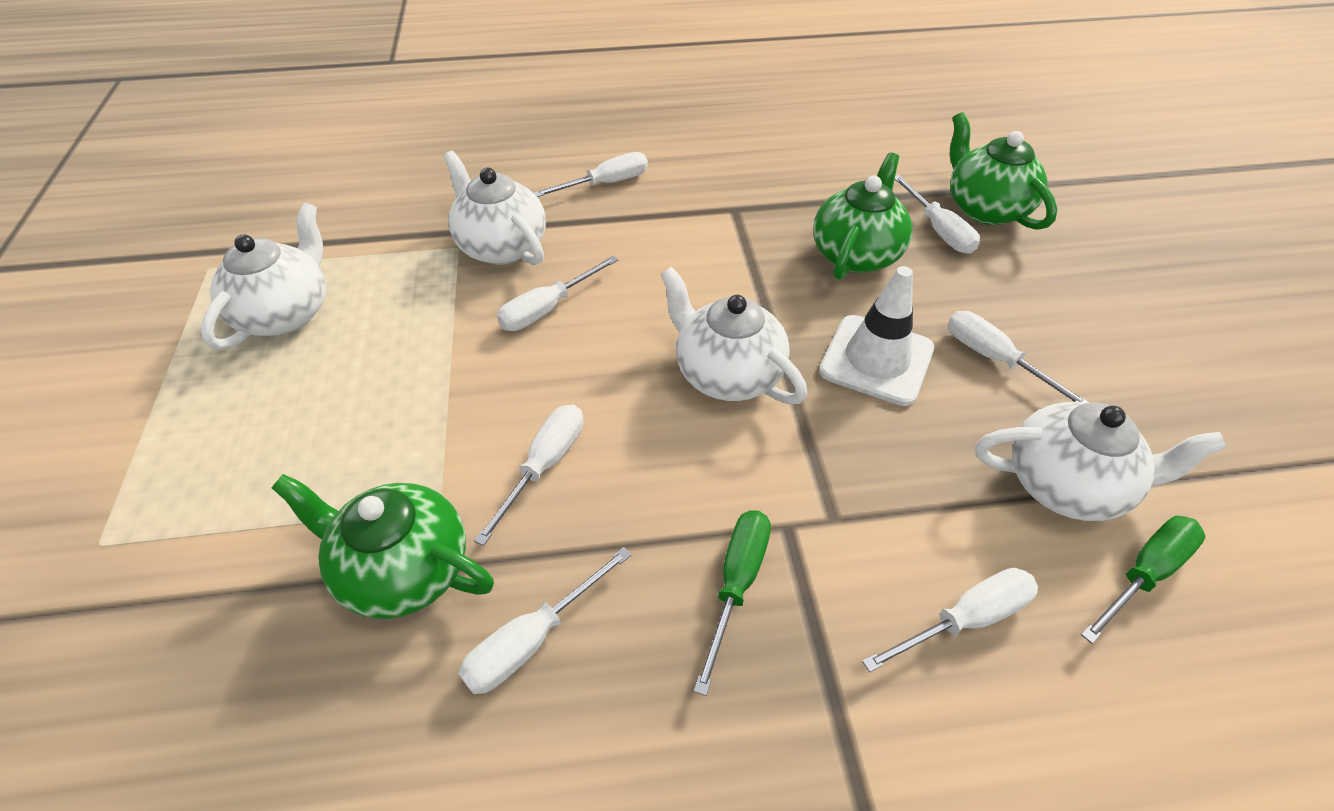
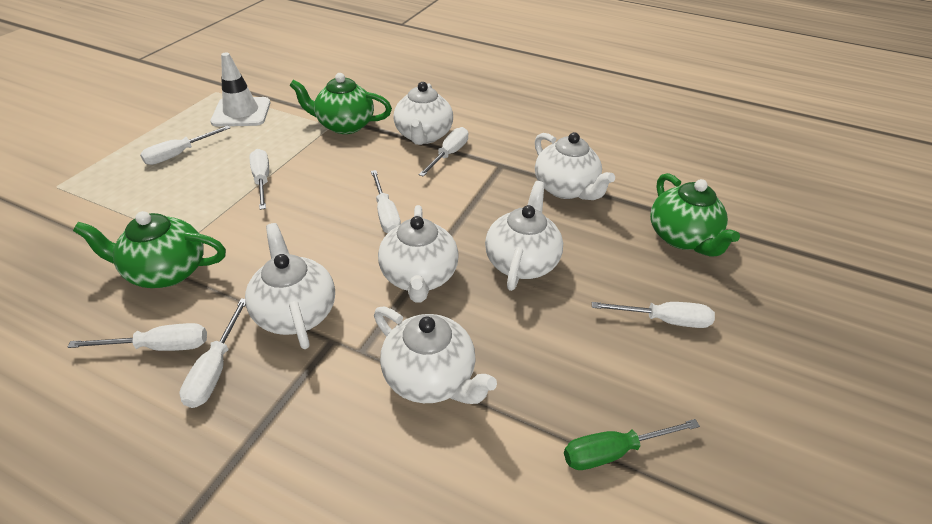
green screwdriver: 2 -> 1
white teapot: 4 -> 6

